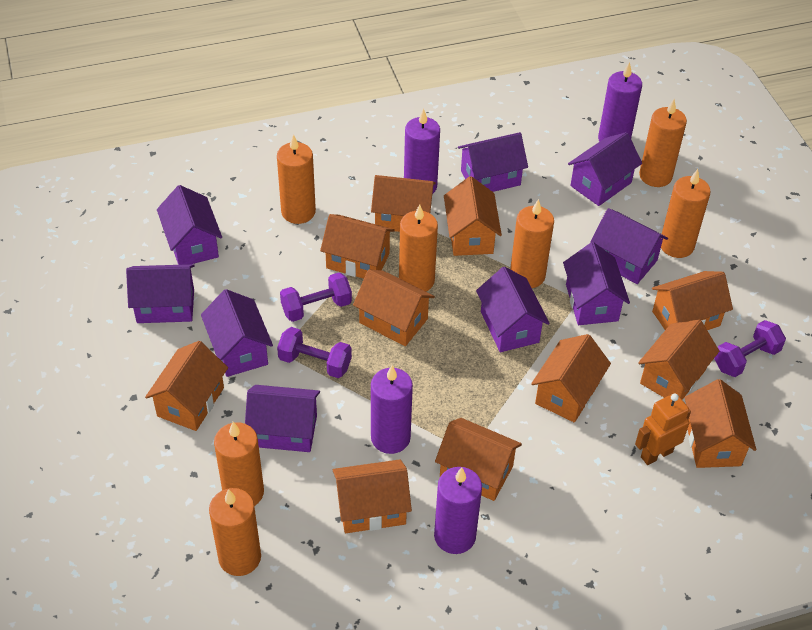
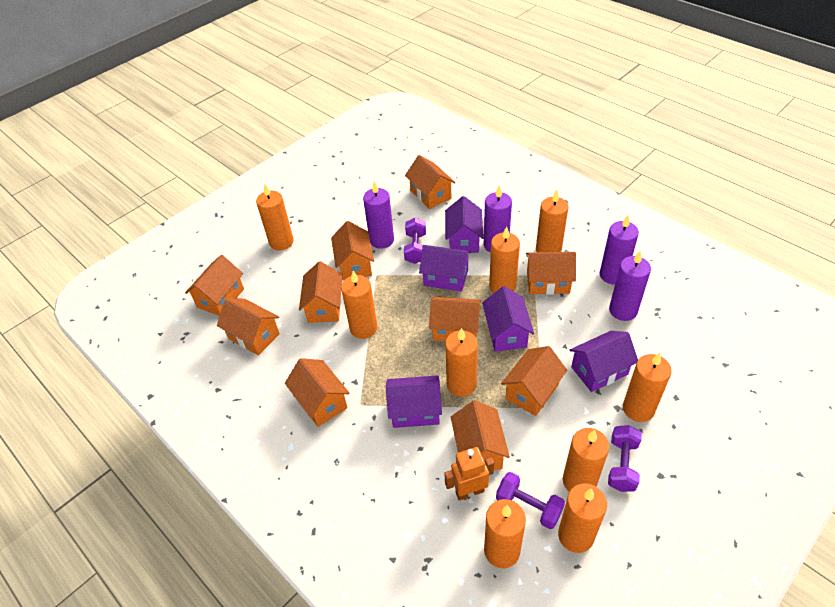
orange candle: 7 -> 9
orange house: 11 -> 10
purple house: 9 -> 5

